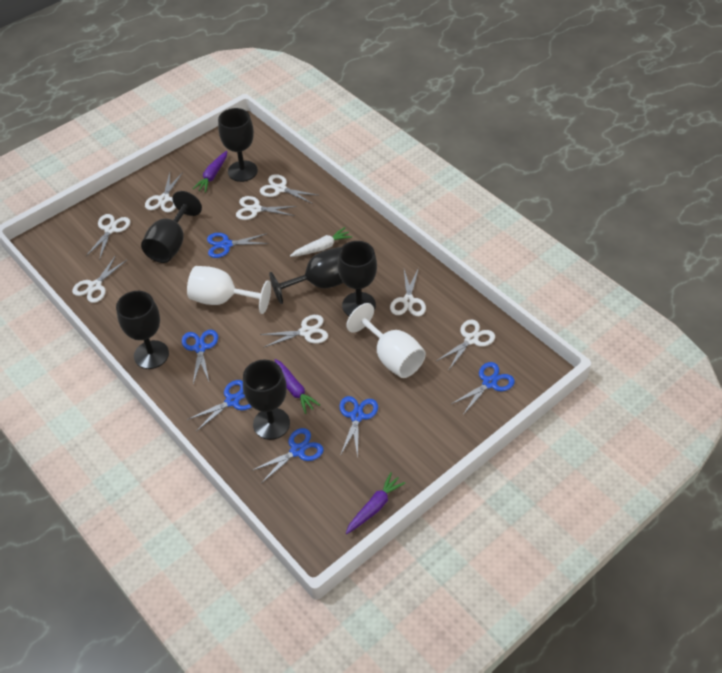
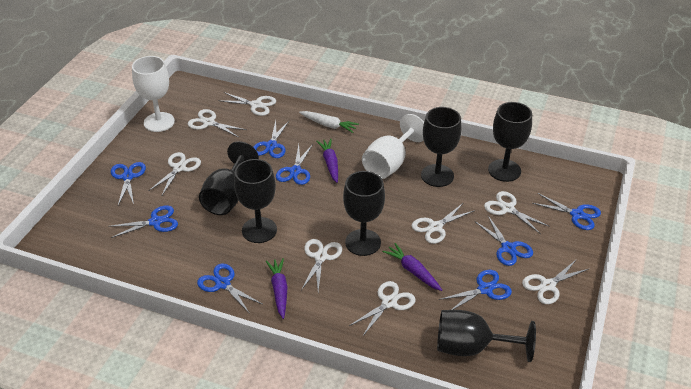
blue scissors: 6 -> 8

